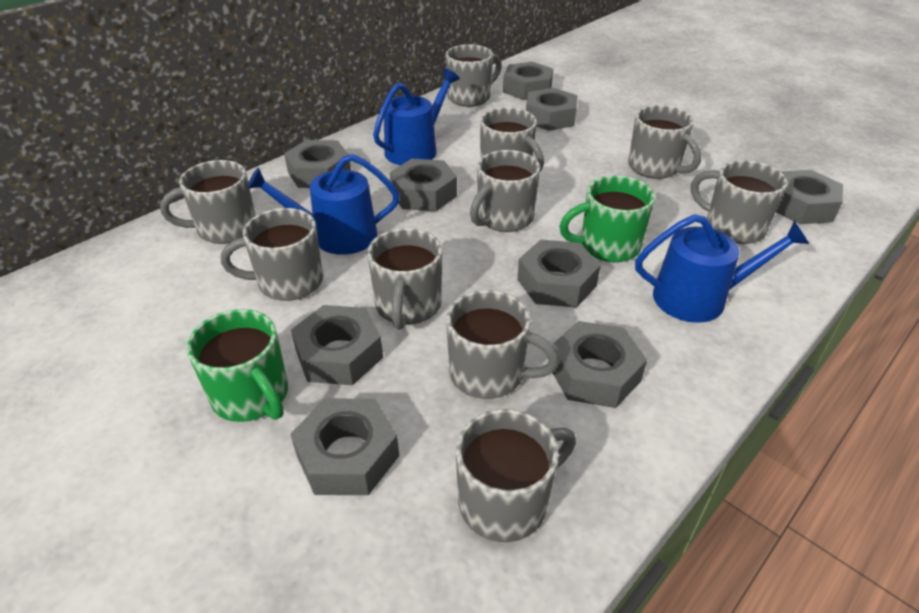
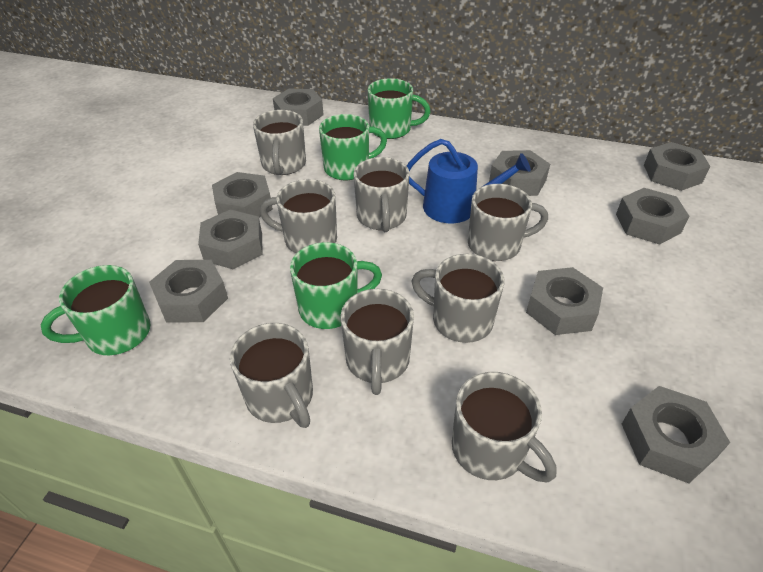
blue watering can: 3 -> 1
green mug: 2 -> 4
grey mug: 10 -> 8

